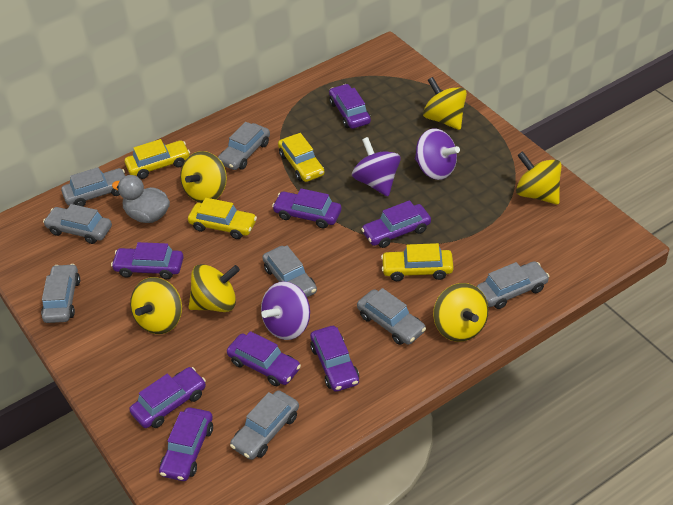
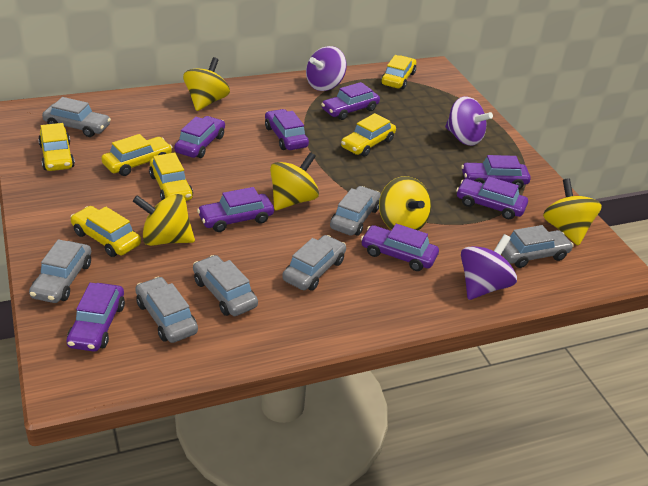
grey car: 8 -> 7
grey duck: 1 -> 0
yellow car: 4 -> 6
yellow spinning top: 6 -> 5

